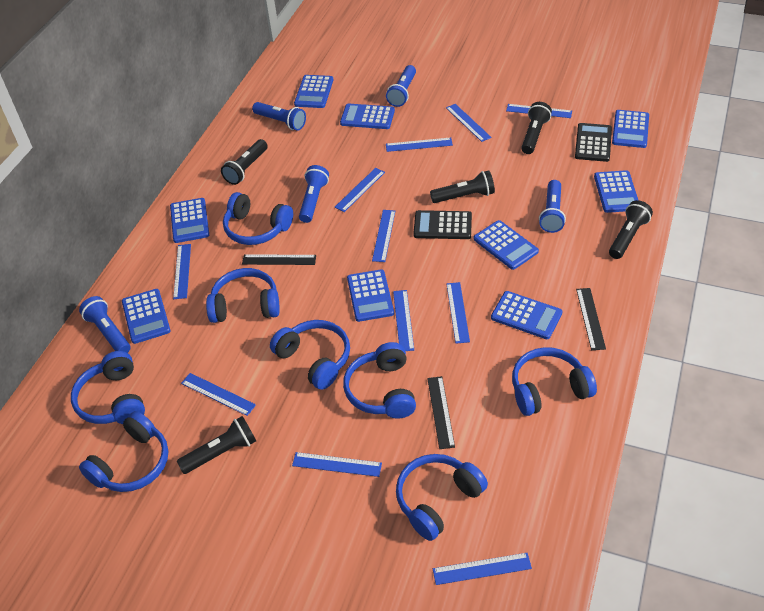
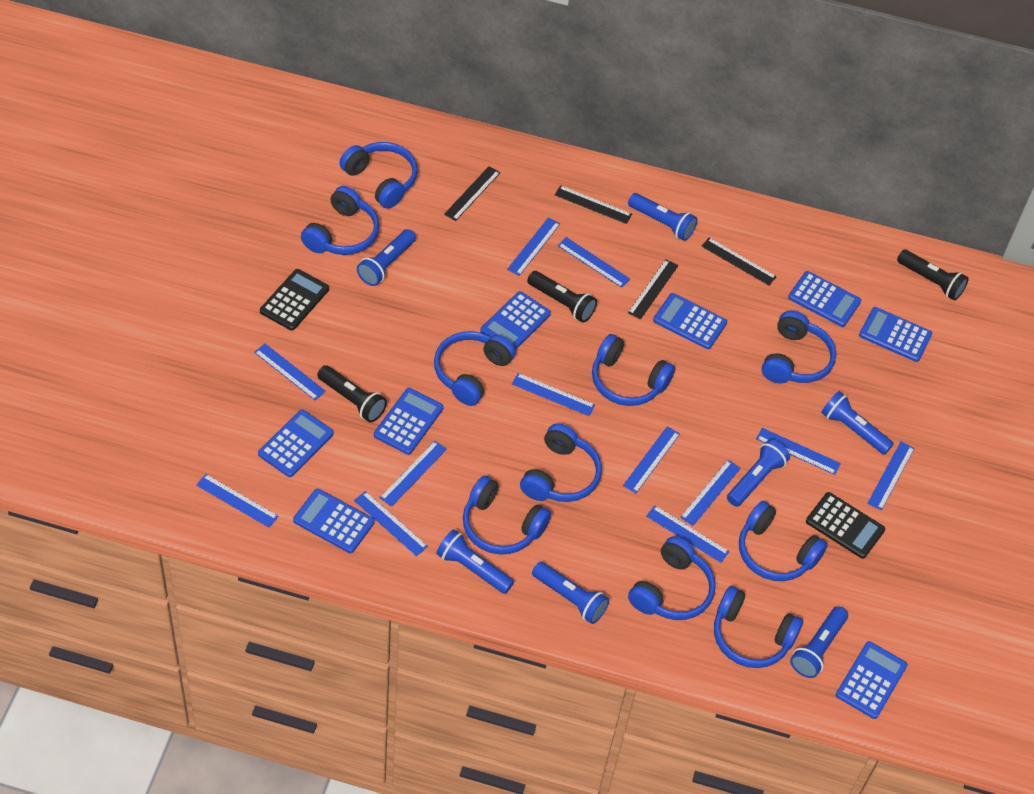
black flashlight: 5 -> 3
black ruler: 3 -> 4
blue calculator: 9 -> 8
blue flashlight: 5 -> 7
blue headphones: 8 -> 10
blue ruler: 11 -> 12

